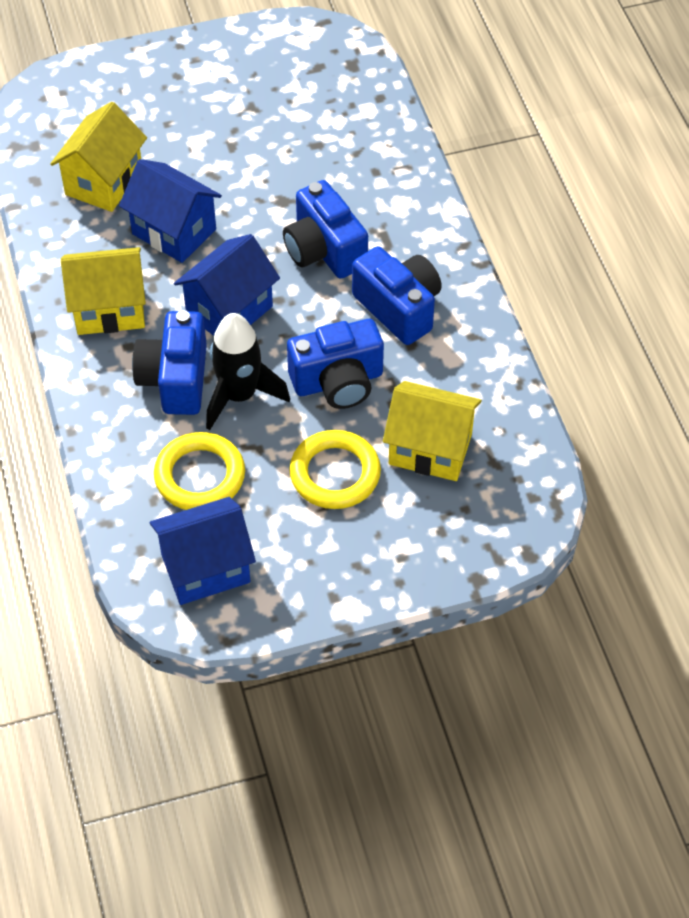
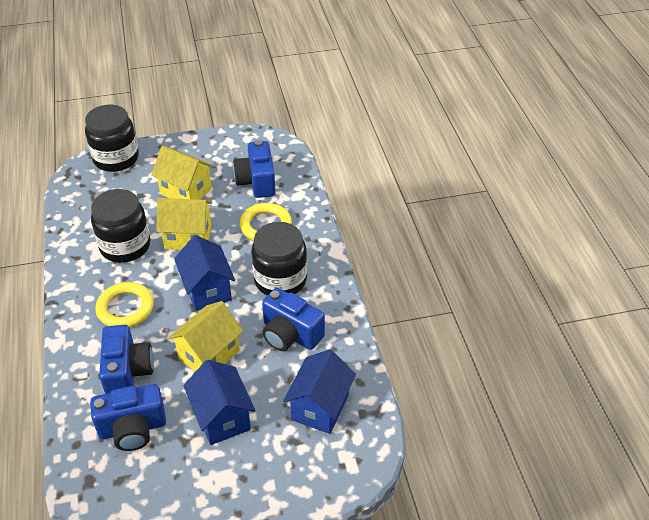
black jar: 0 -> 3
black rocket: 1 -> 0

